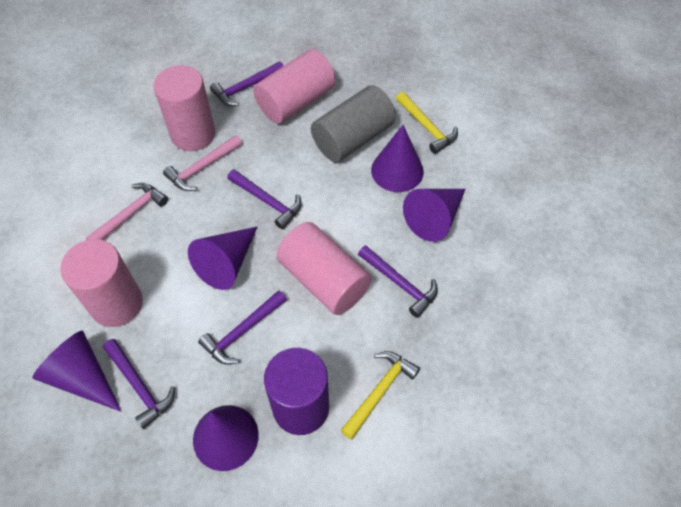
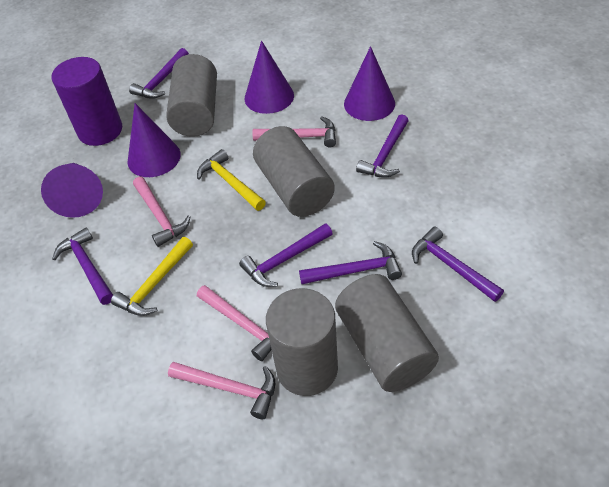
grey cylinder: 1 -> 4
pink cylinder: 4 -> 0
pink hammer: 2 -> 4
purple cone: 5 -> 4
purple hammer: 5 -> 6

